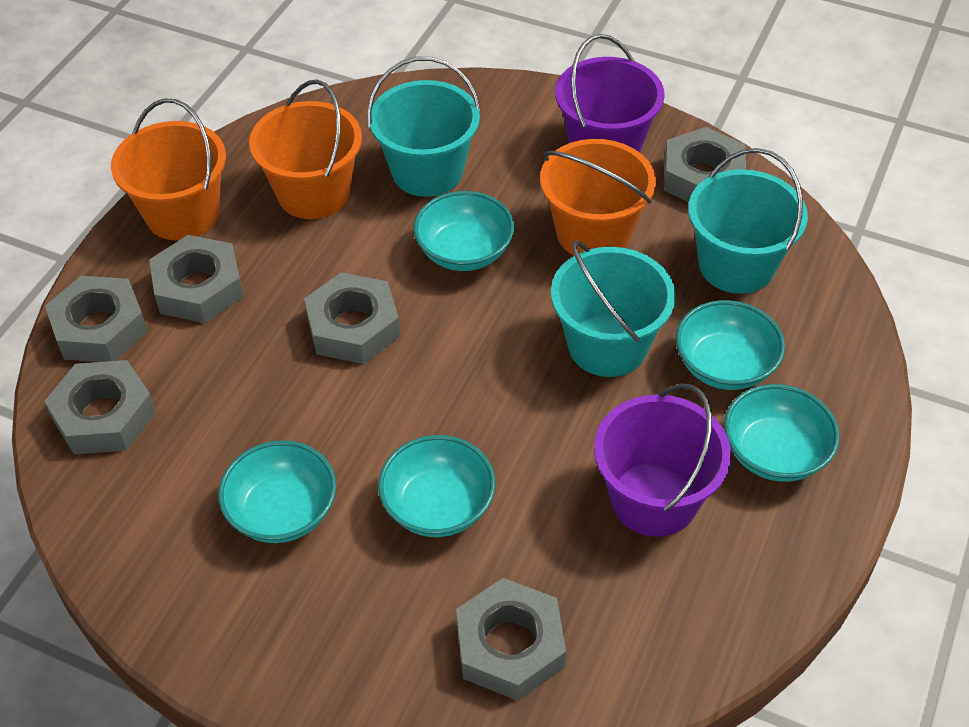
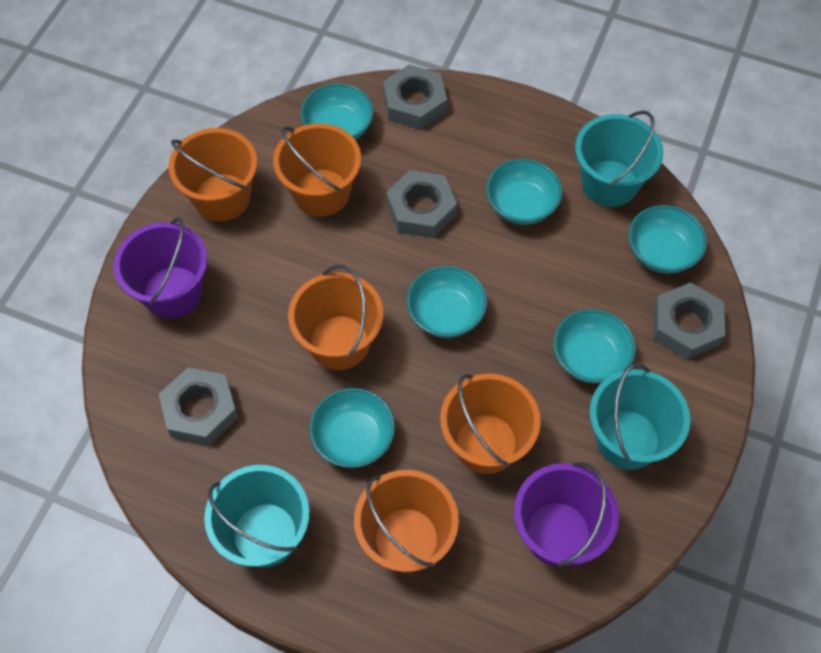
grey nut: 6 -> 4
orange bucket: 3 -> 5
turquoise bowl: 5 -> 6

